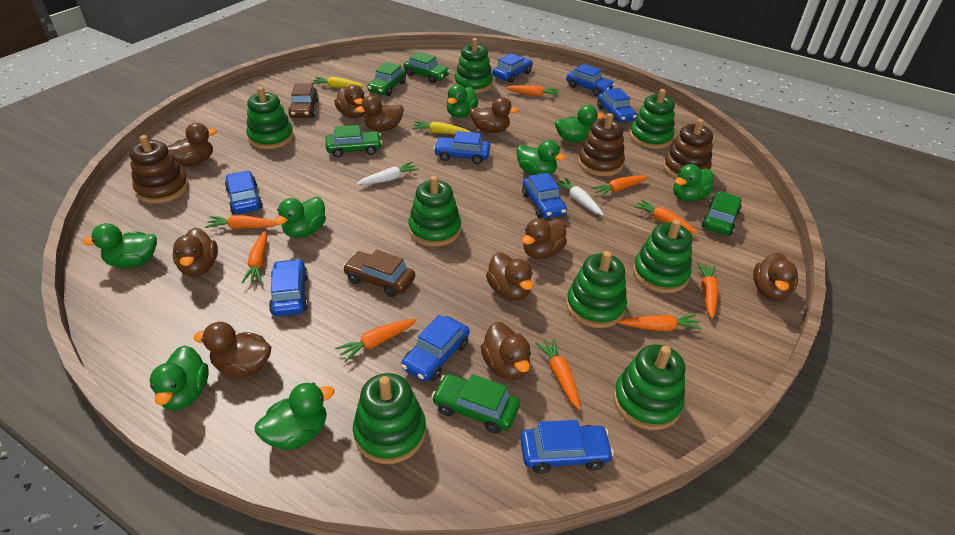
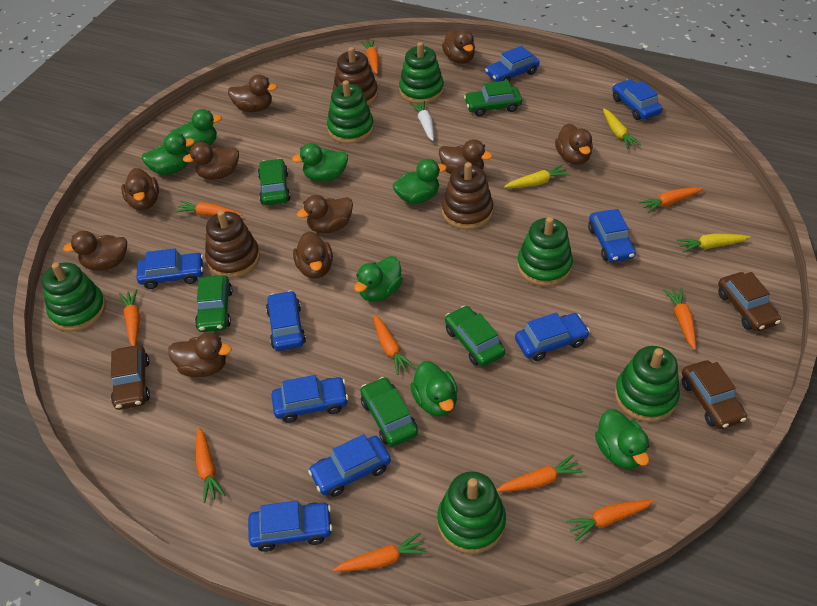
brown car: 2 -> 3
green duck: 8 -> 7
green stacking toy: 8 -> 6
orange carrot: 9 -> 10
white carrot: 2 -> 1
yellow carrot: 2 -> 3

